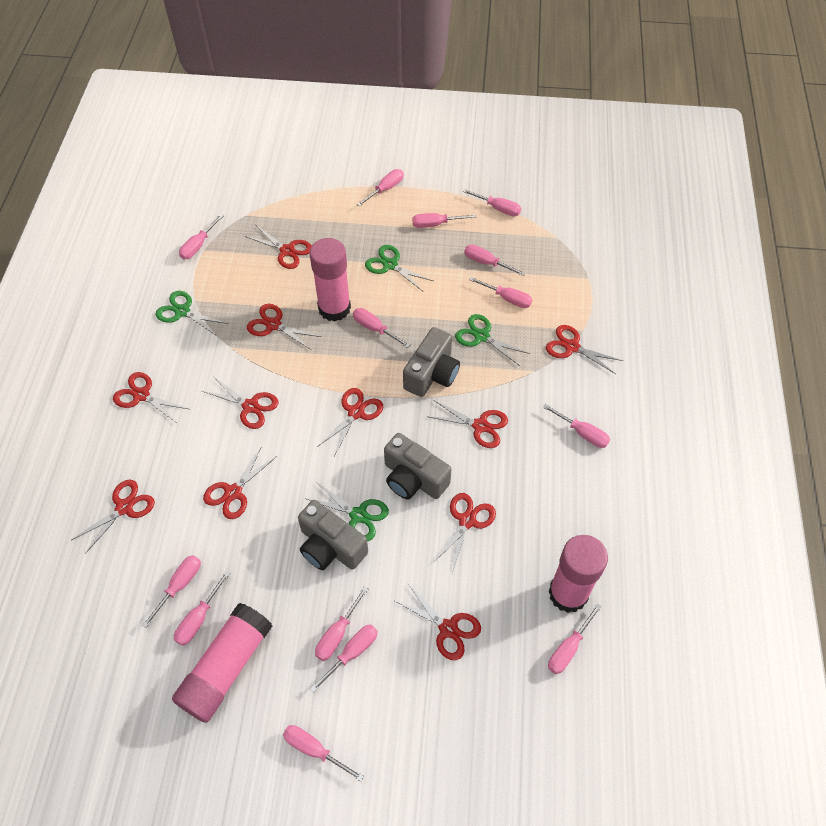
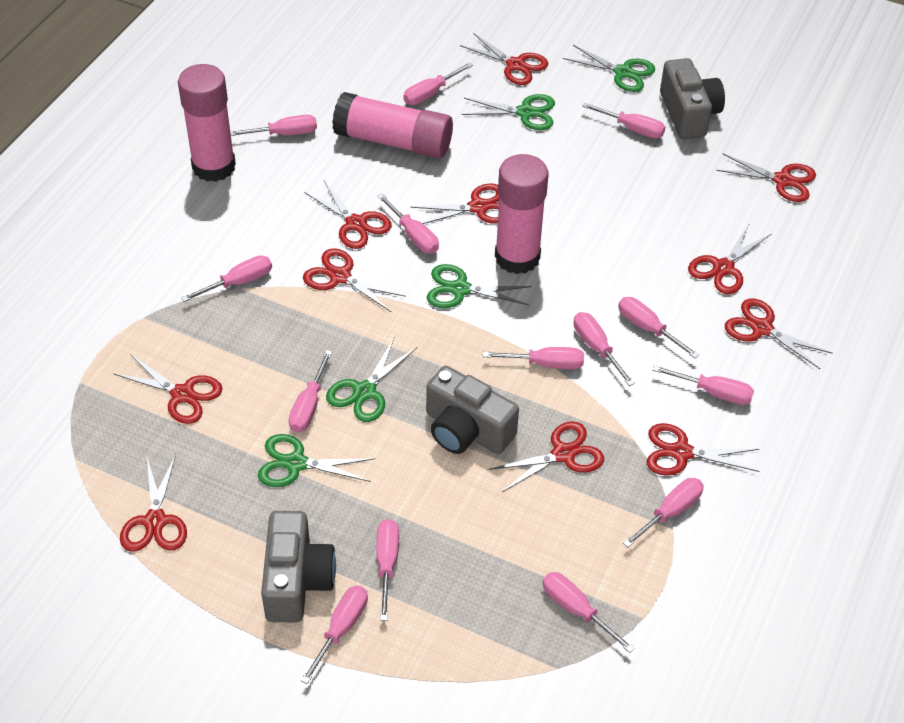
green scissors: 4 -> 5

